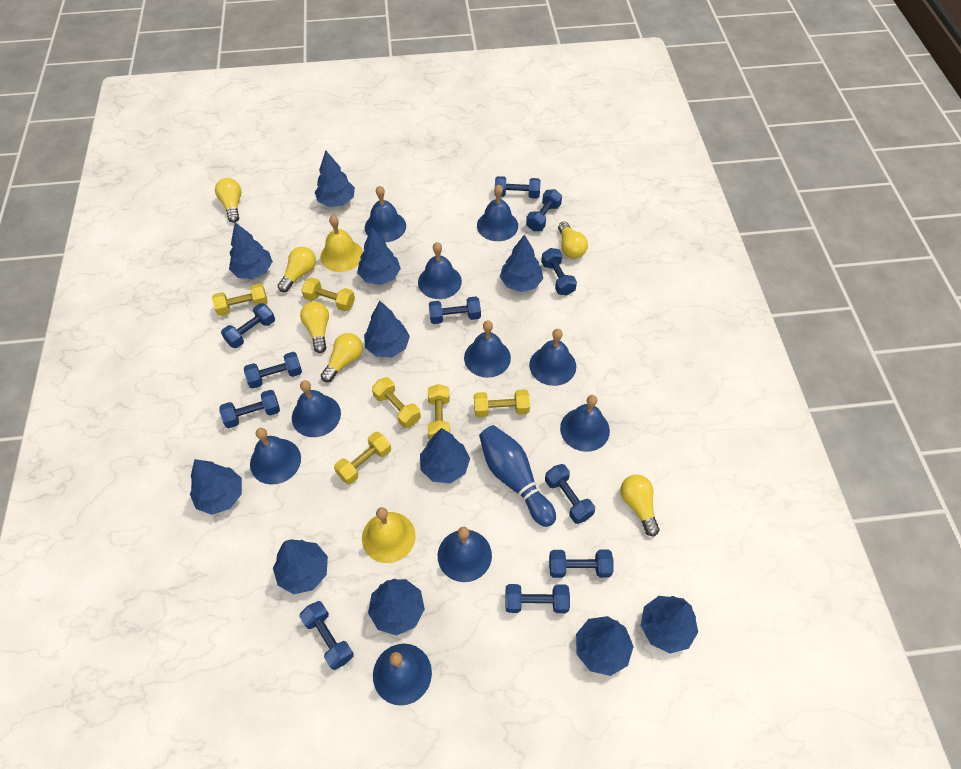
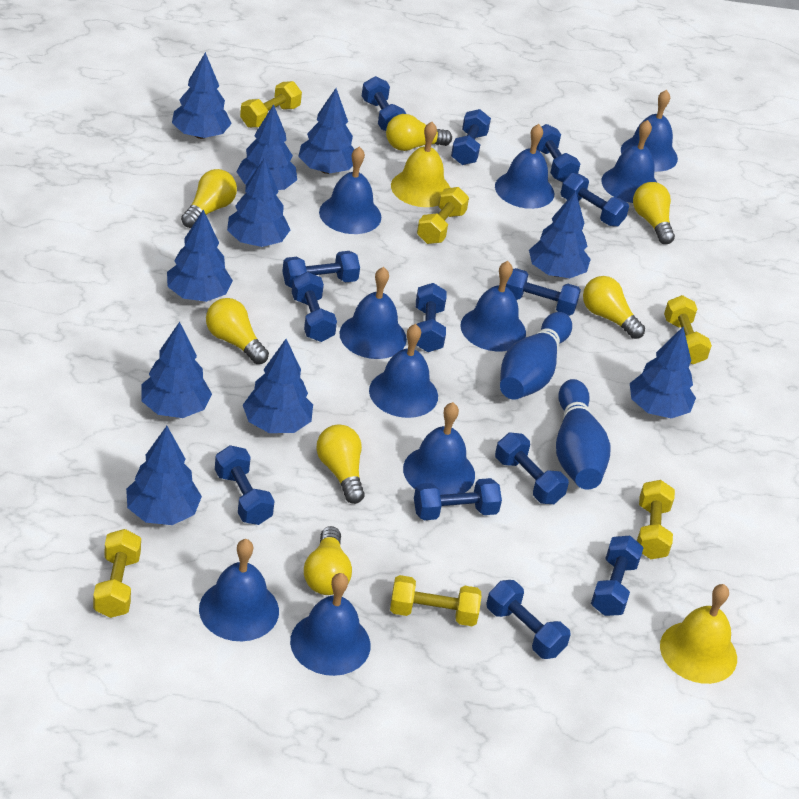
blue bowling pin: 1 -> 2
blue dumbbell: 11 -> 13
blue tree: 11 -> 10
yellow light bulb: 6 -> 7

